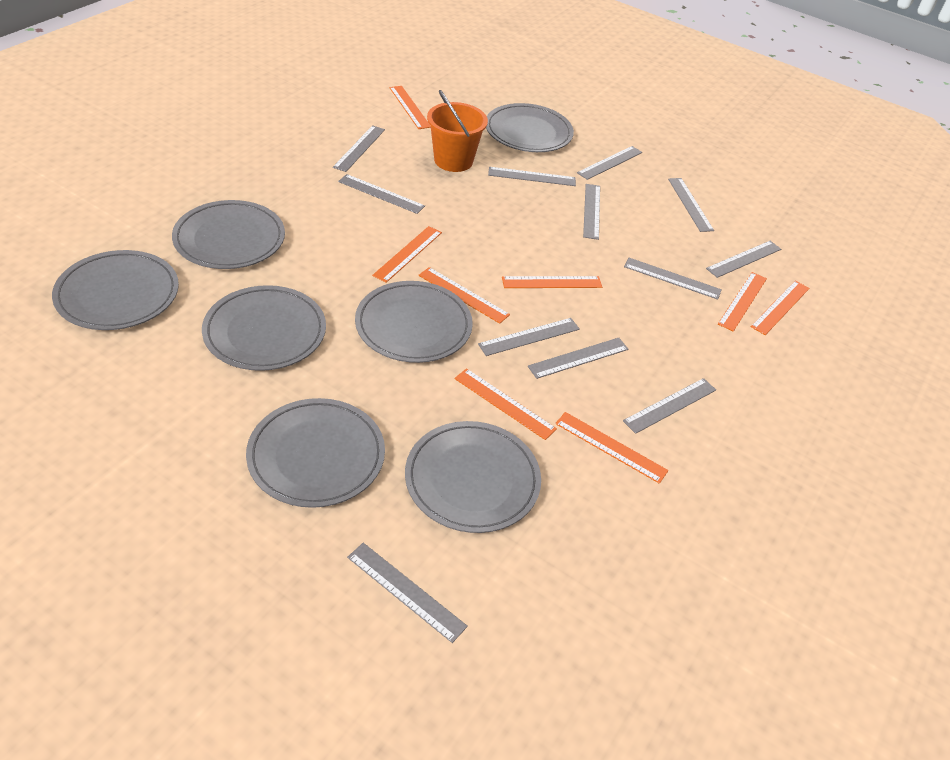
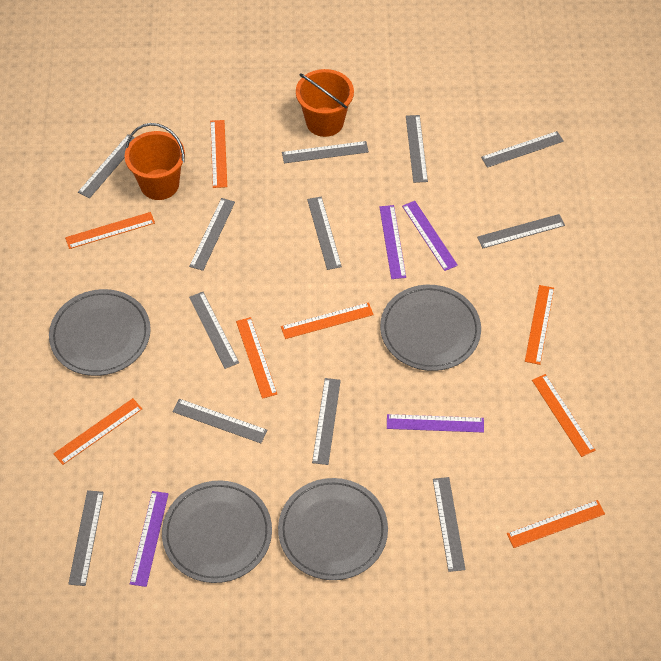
grey plate: 7 -> 4
orange bucket: 1 -> 2
purple ruler: 0 -> 4

